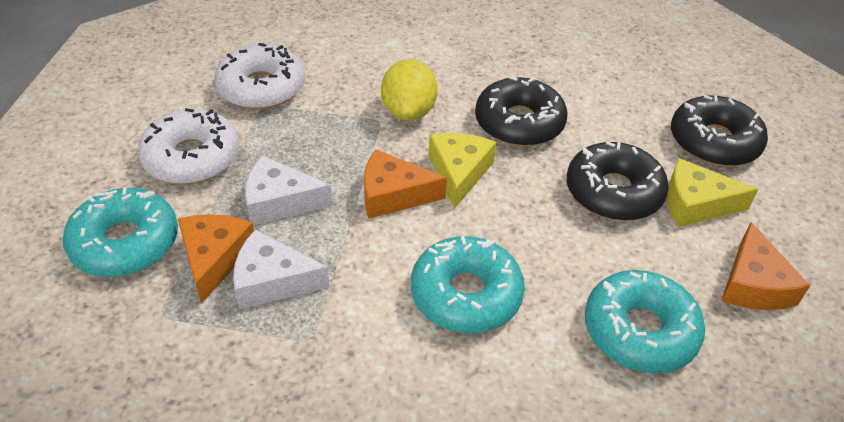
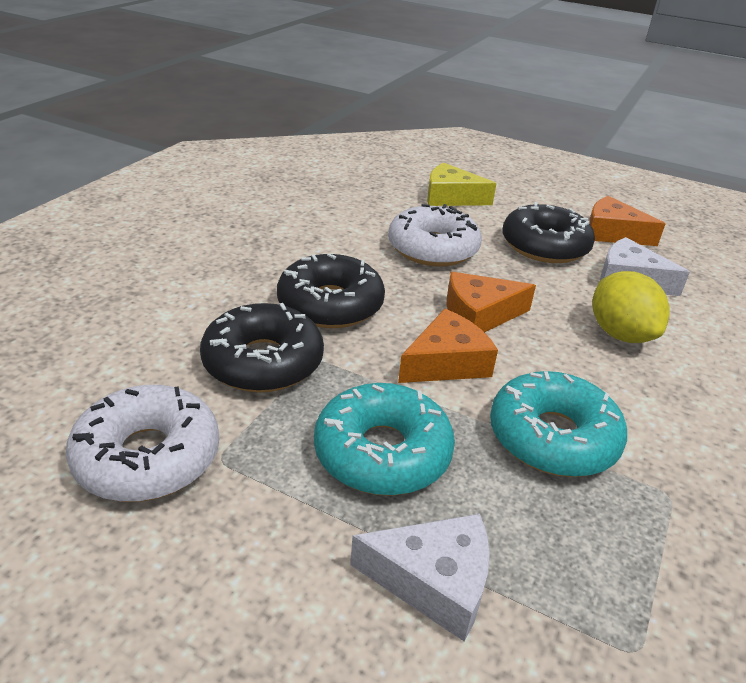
turquoise donut: 3 -> 2
yellow cheese: 2 -> 1

